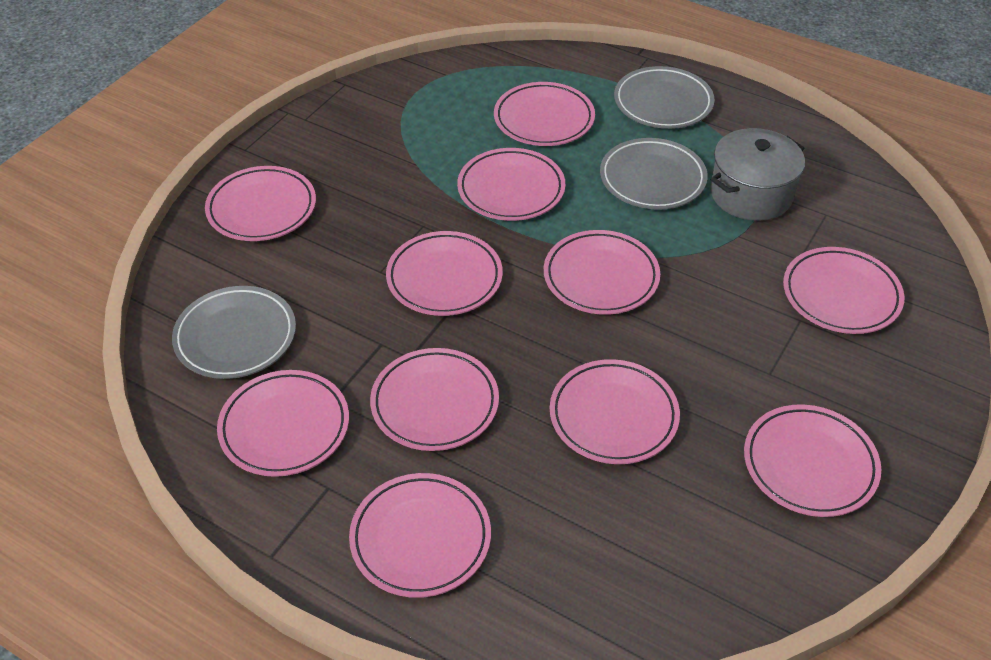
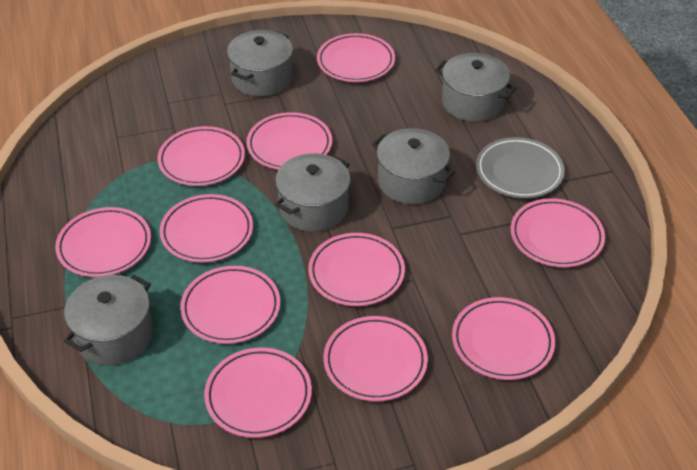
grey plate: 3 -> 1
grey pot: 1 -> 5

